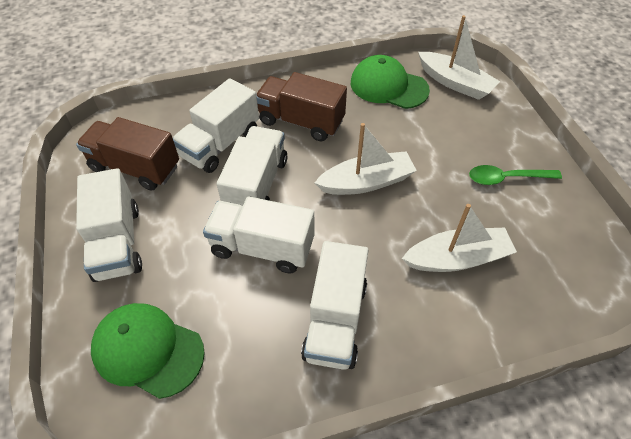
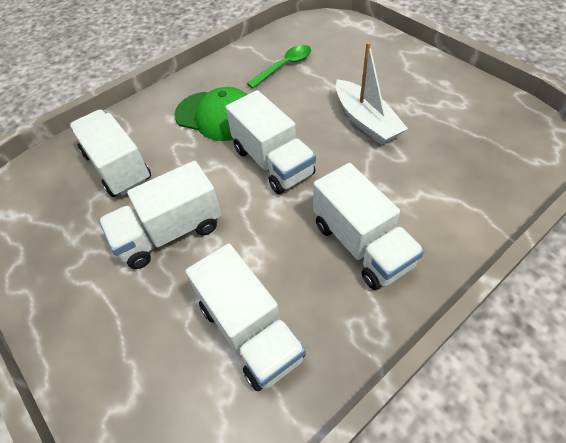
brown truck: 2 -> 0
green cap: 2 -> 1
white boat: 3 -> 1

